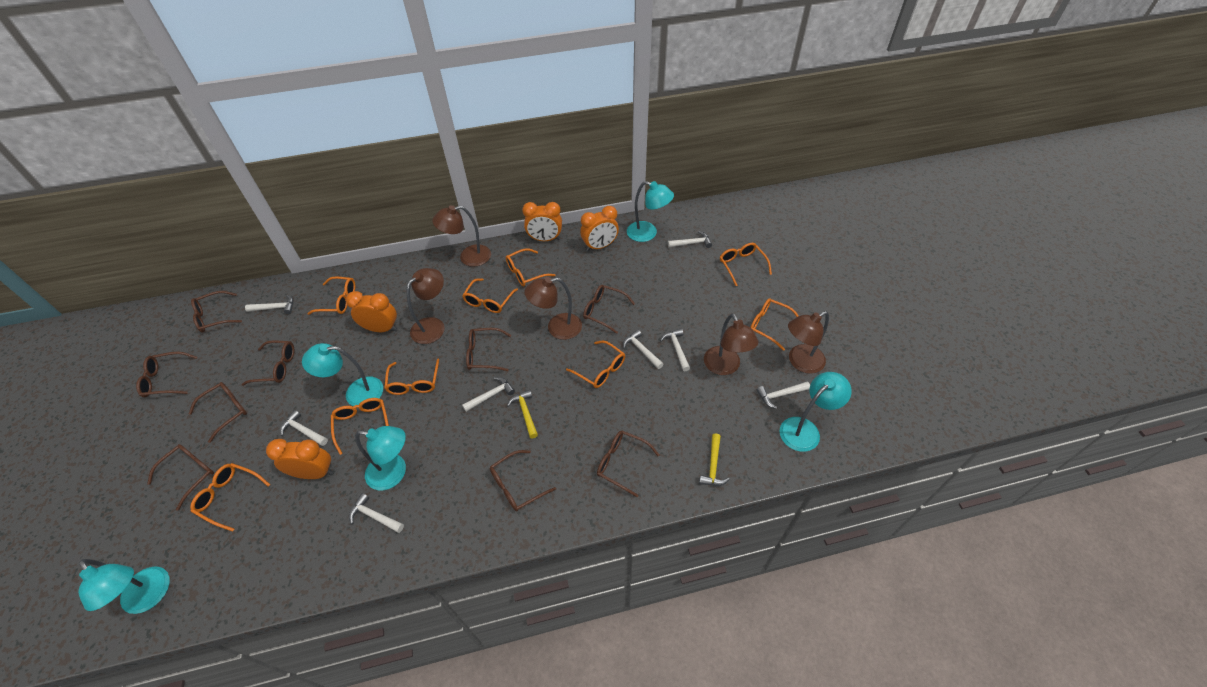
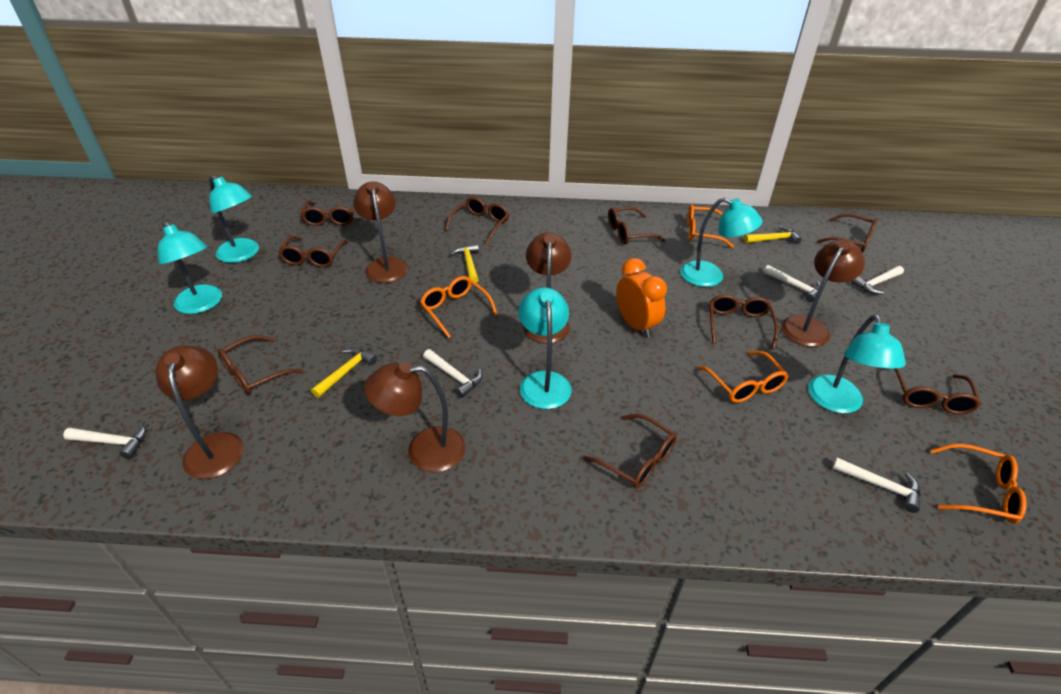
orange clock: 4 -> 1
orange glasses: 9 -> 4
white hammer: 8 -> 5
yellow hammer: 2 -> 3

